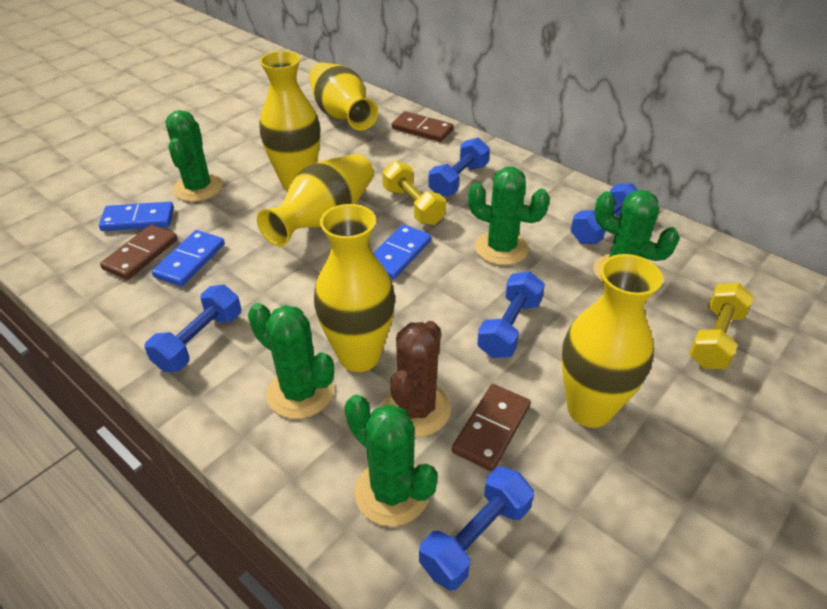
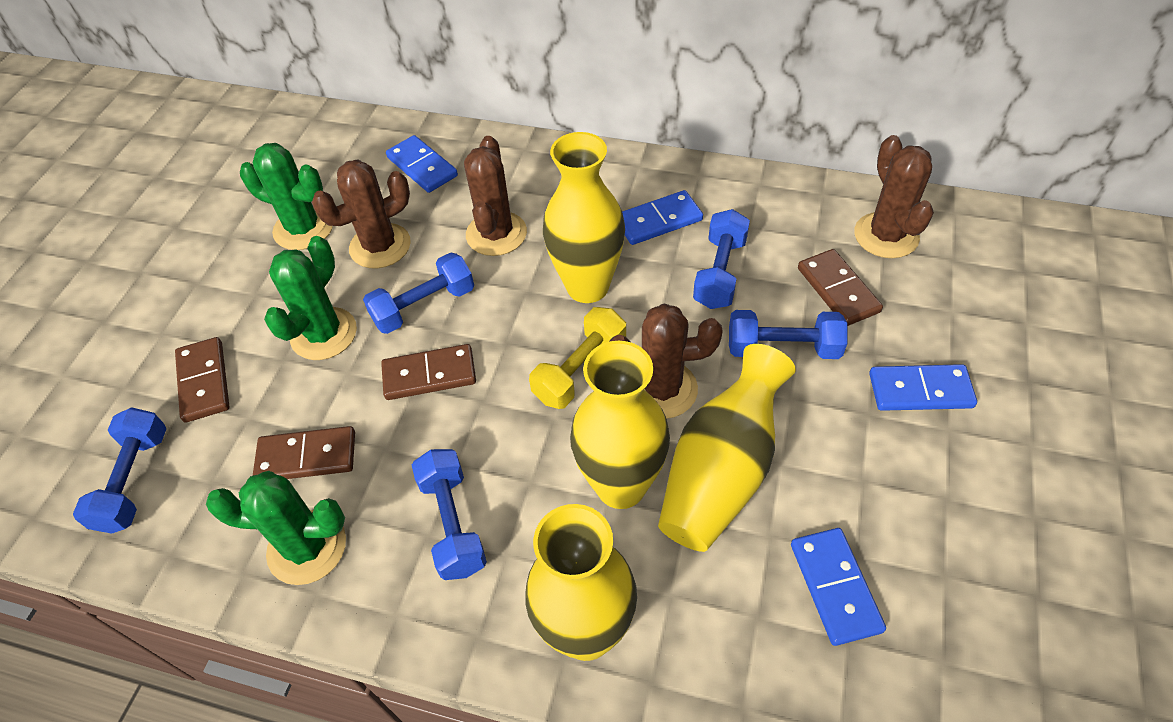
blue domino: 3 -> 4
brown cactus: 1 -> 4
brown domino: 3 -> 4
green cactus: 5 -> 3
yellow dumbbell: 2 -> 1
yellow vase: 5 -> 4

